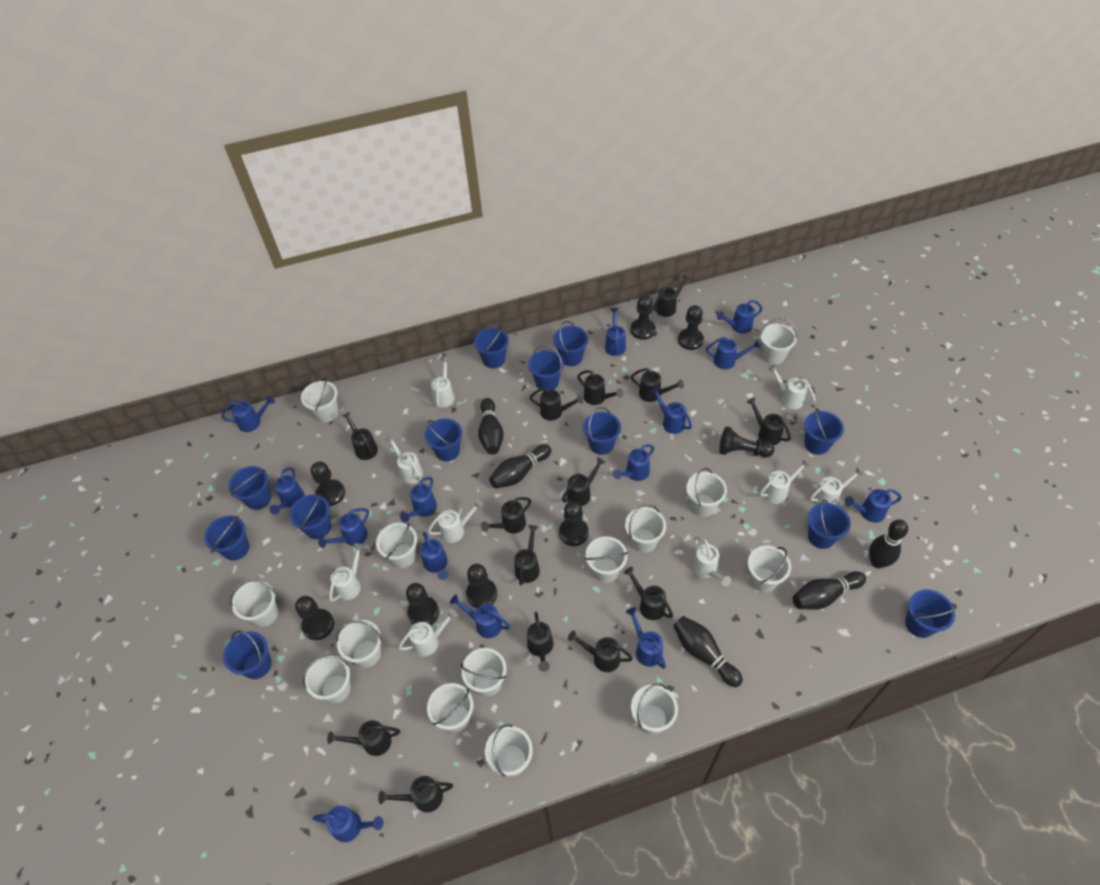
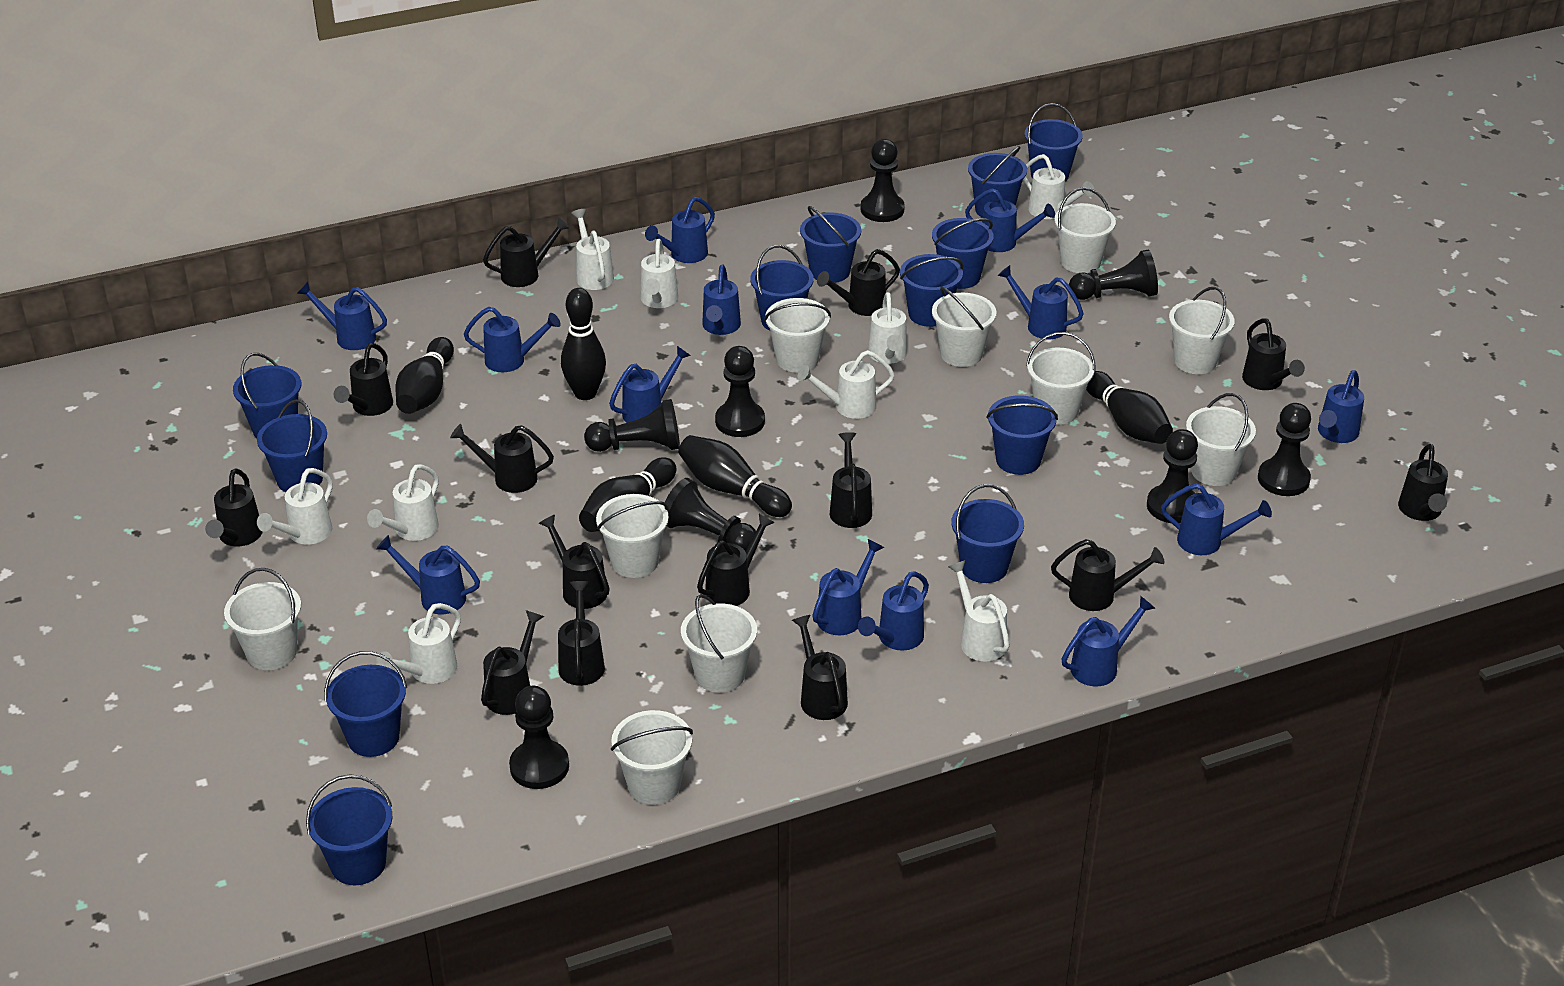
blue watering can: 14 -> 13
white bucket: 14 -> 10

